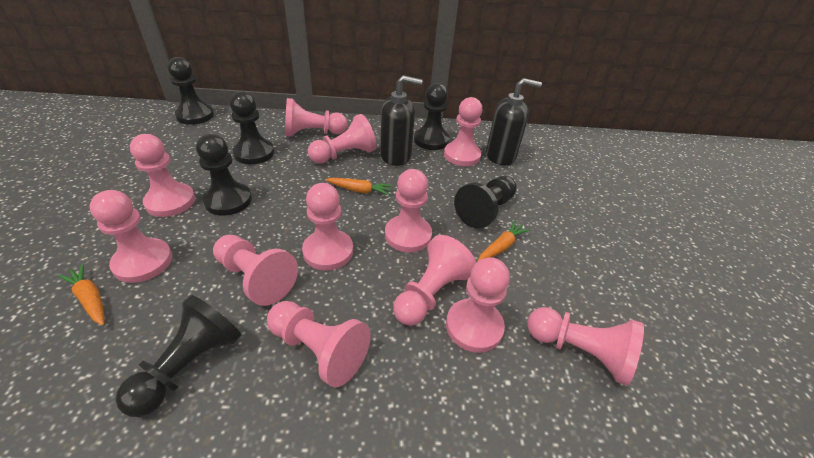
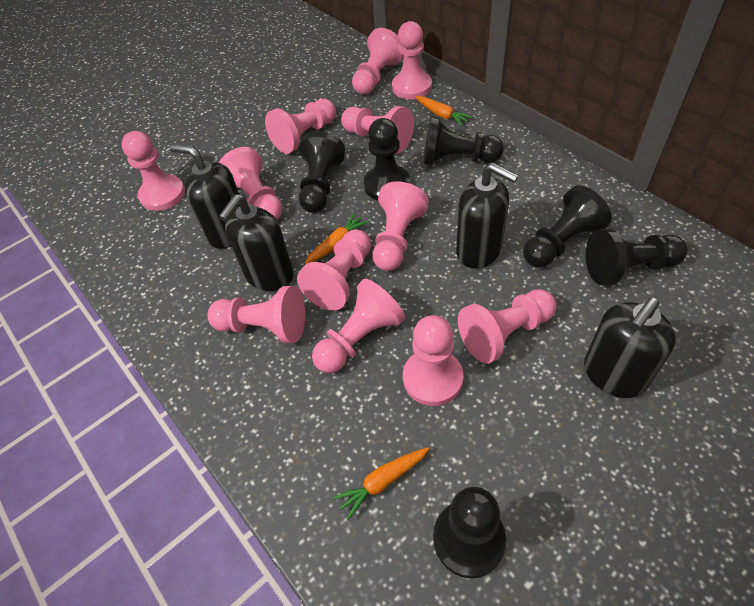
black soap dispenser: 2 -> 4

